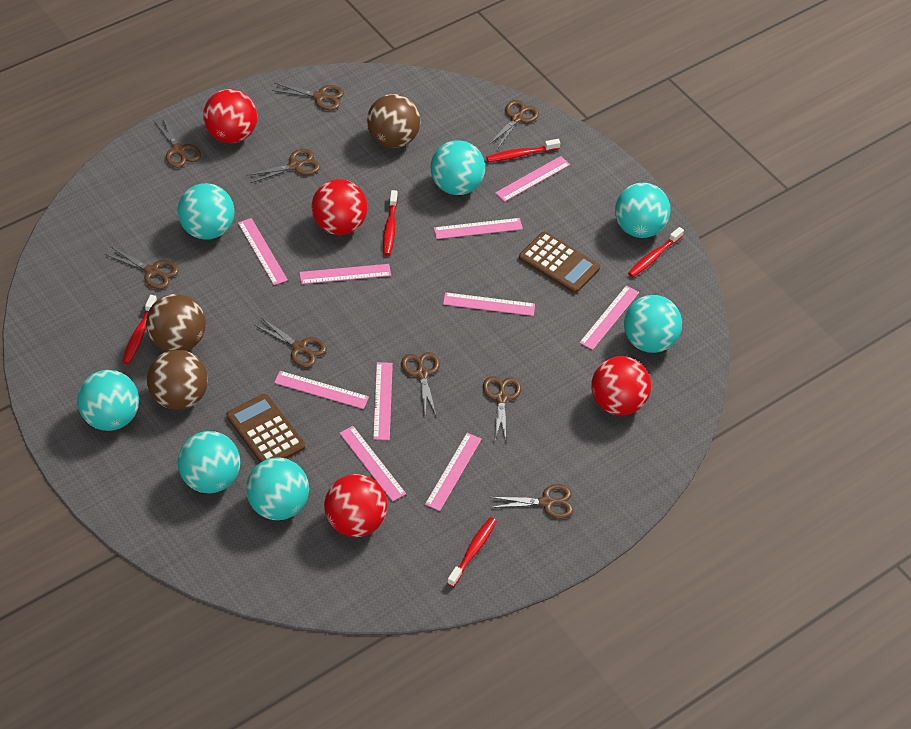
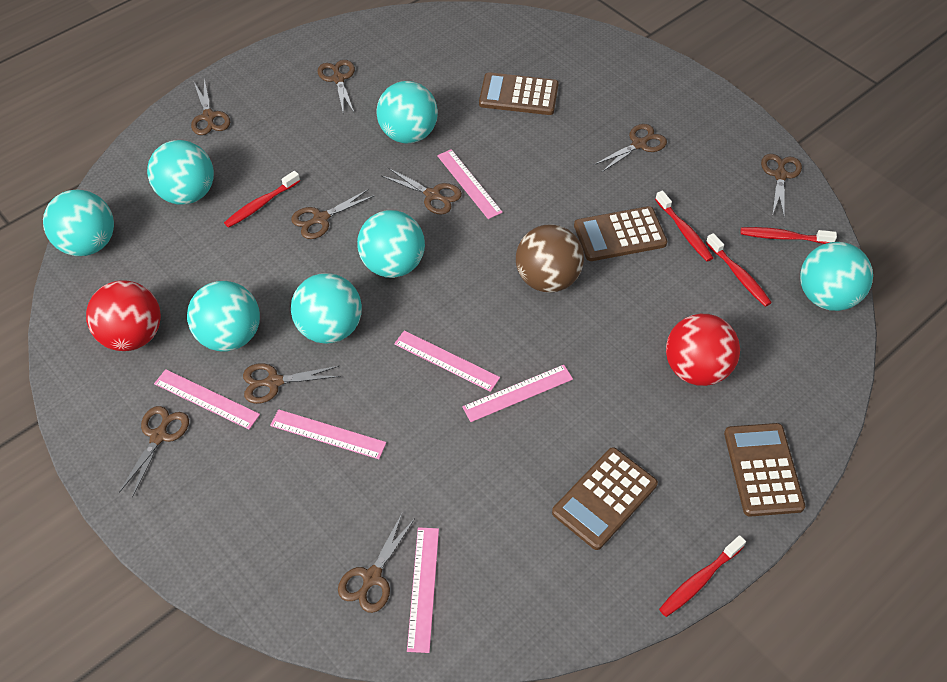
brown ball: 3 -> 1
brown calculator: 2 -> 4
pink ruler: 10 -> 6
red ball: 4 -> 2

